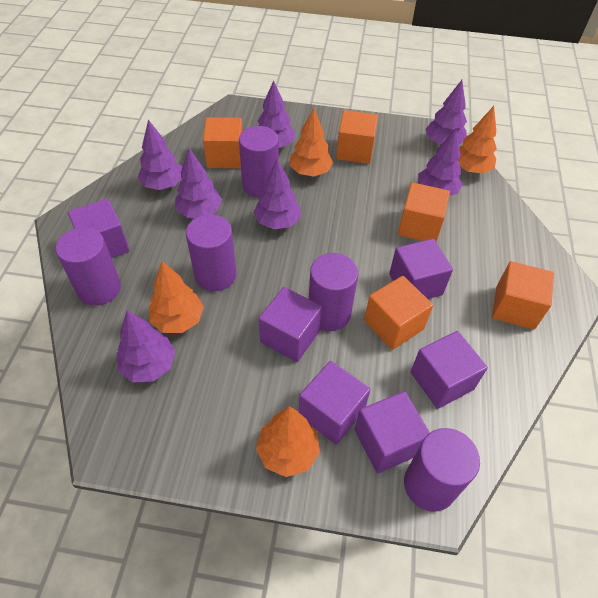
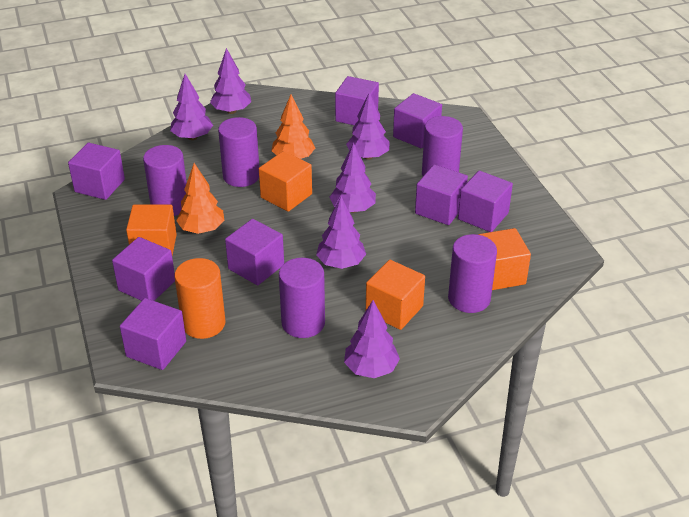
orange cube: 5 -> 4
orange cylinder: 0 -> 1
orange tree: 4 -> 2
purple cube: 6 -> 8
purple tree: 7 -> 6

